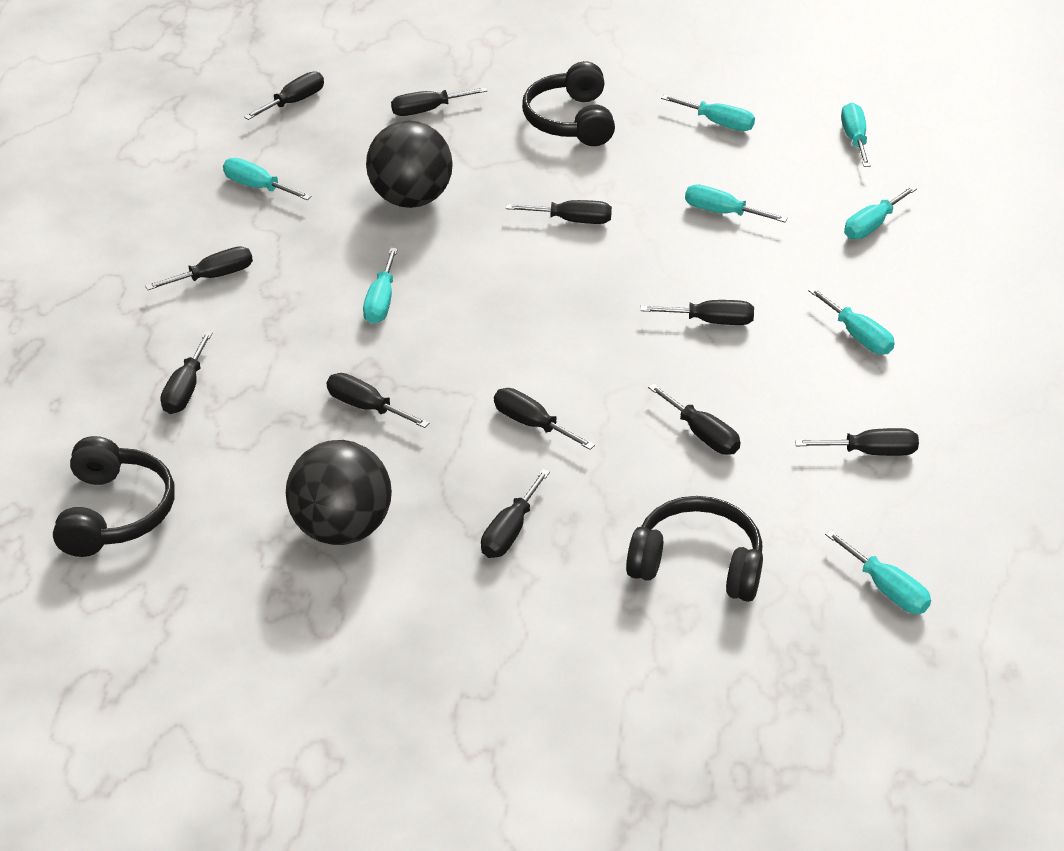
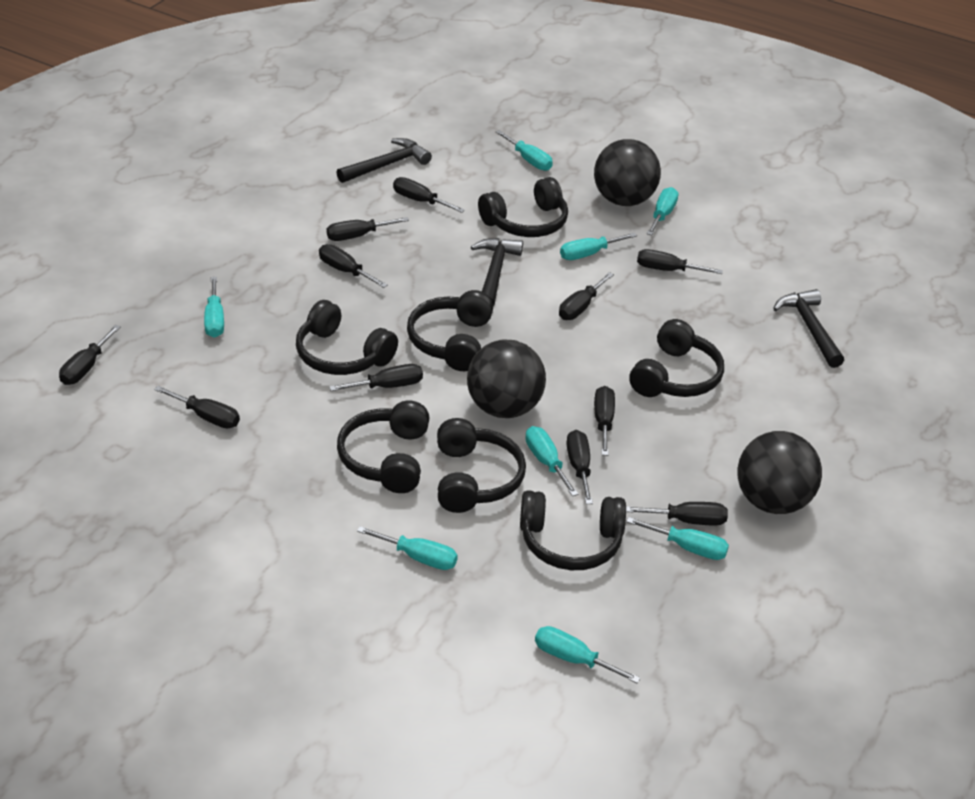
black ball: 2 -> 3
black hammer: 0 -> 3
black headphones: 3 -> 7

